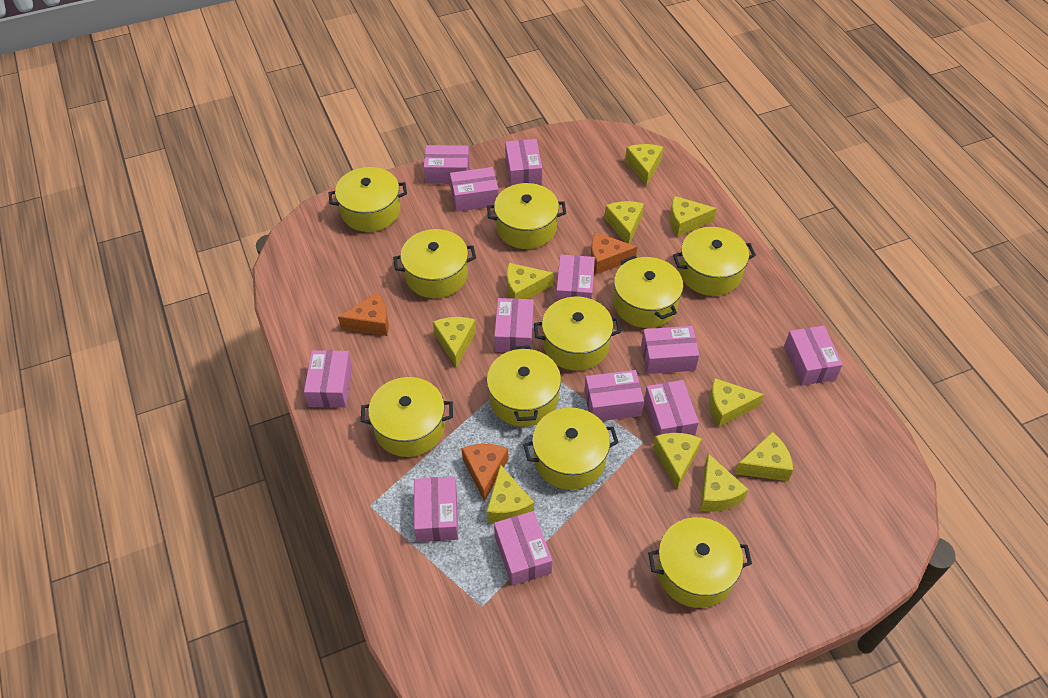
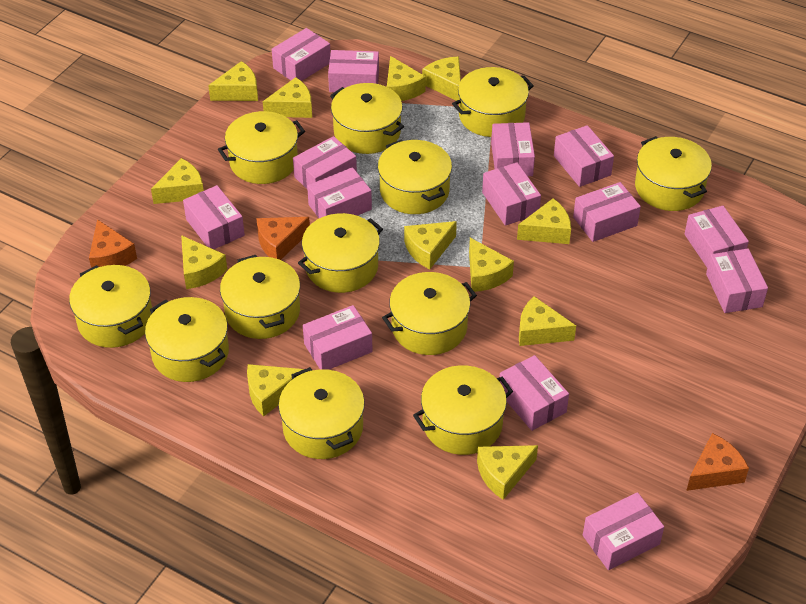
pink box: 12 -> 14
yellow cheese: 10 -> 12
yellow pot: 10 -> 12

